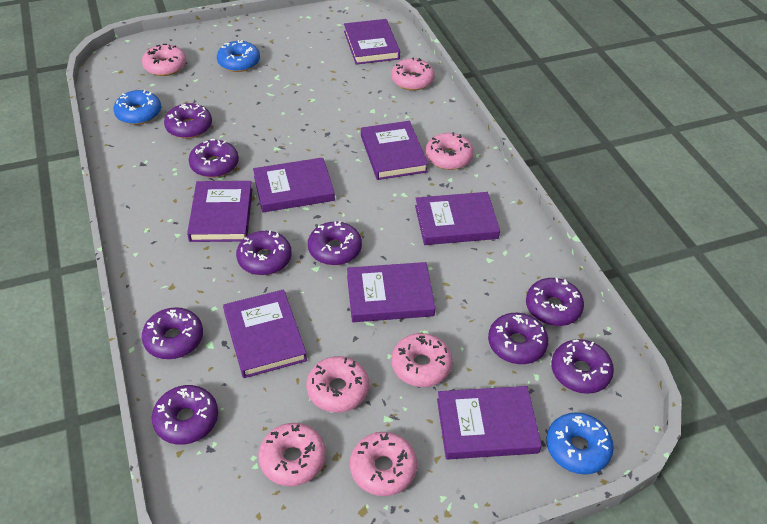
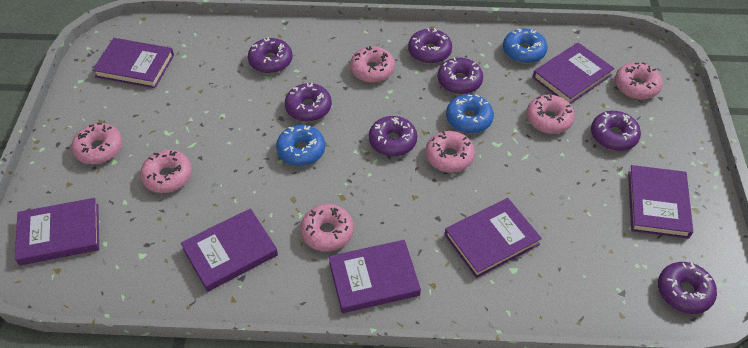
purple book: 8 -> 7
purple donut: 9 -> 7

